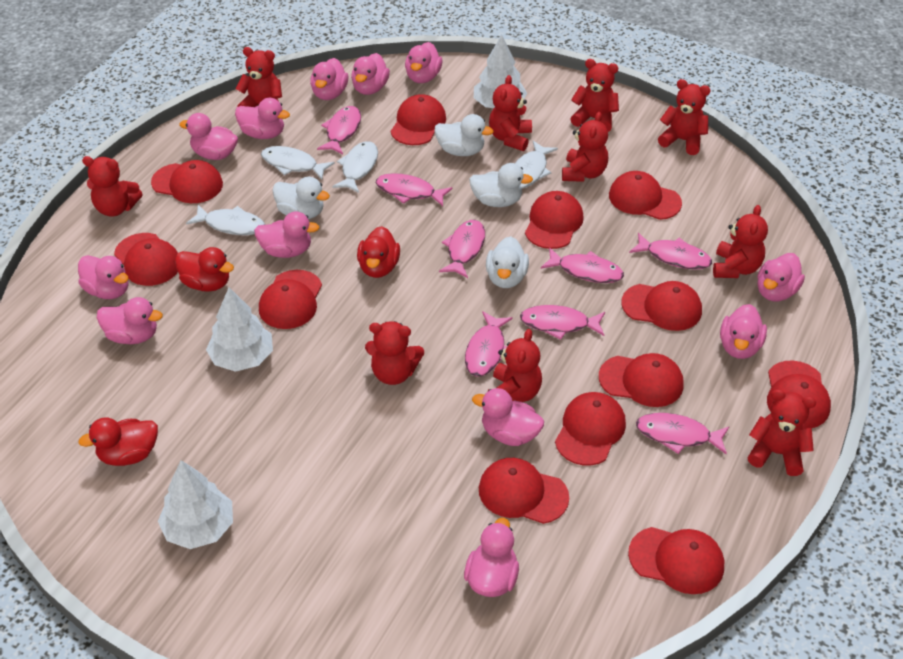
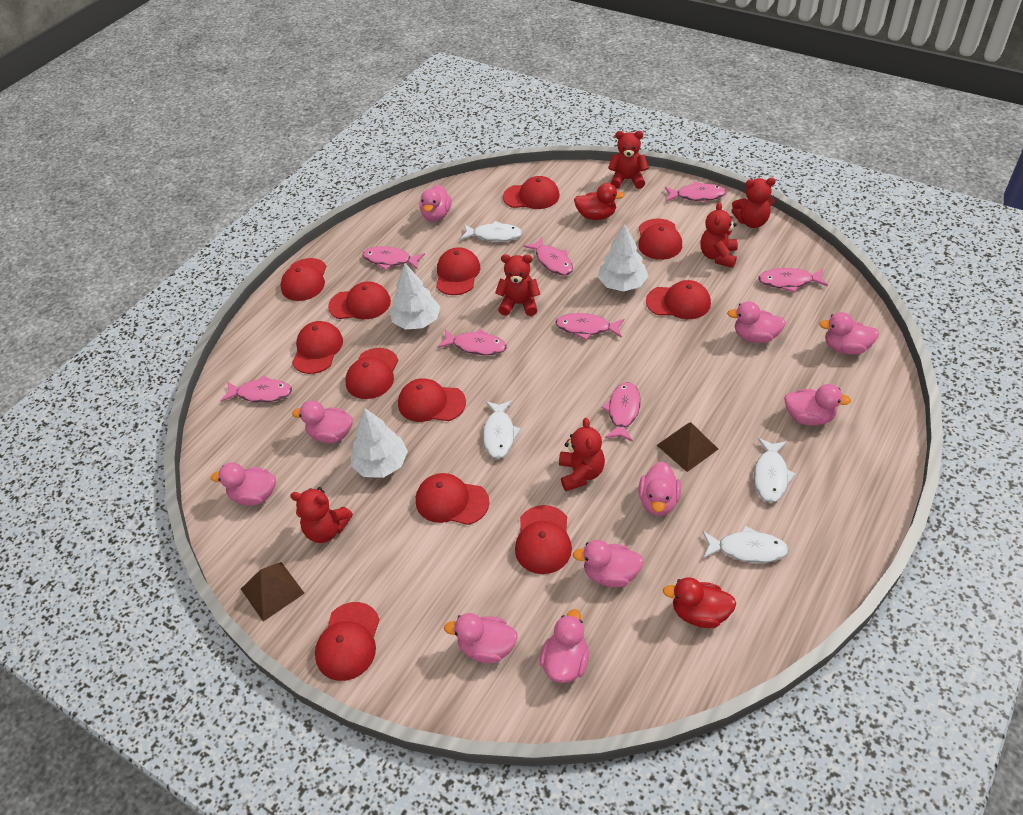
brown pyramid: 0 -> 2
pink duck: 12 -> 10
red duck: 3 -> 2
red teddy bear: 10 -> 6
white duck: 4 -> 0

